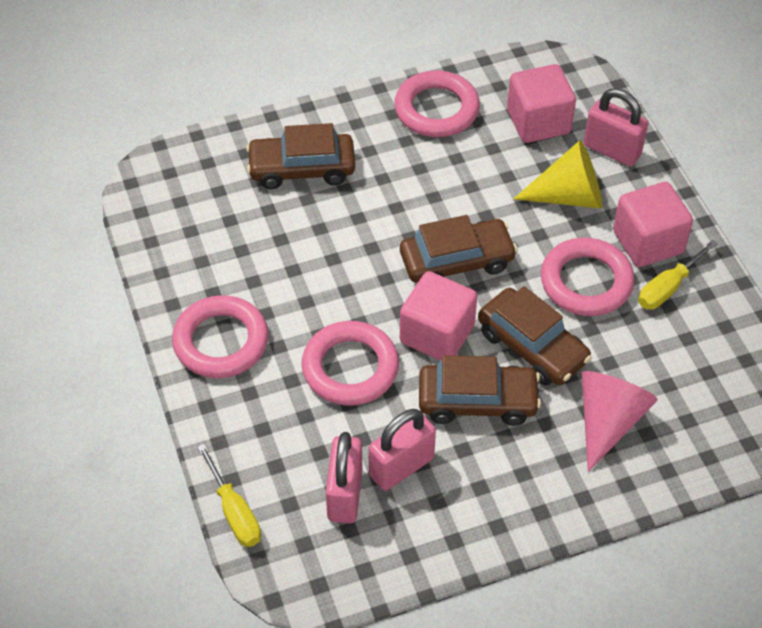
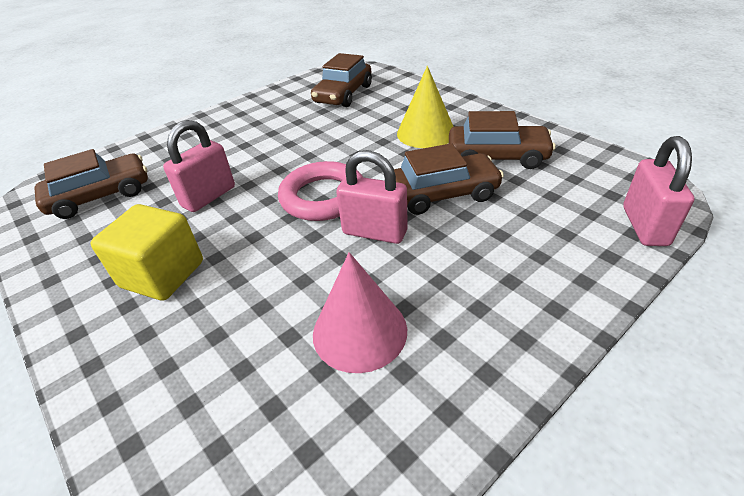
pink cube: 3 -> 0
pink ring: 4 -> 1
yellow cube: 0 -> 1
yellow screwdriver: 2 -> 0

